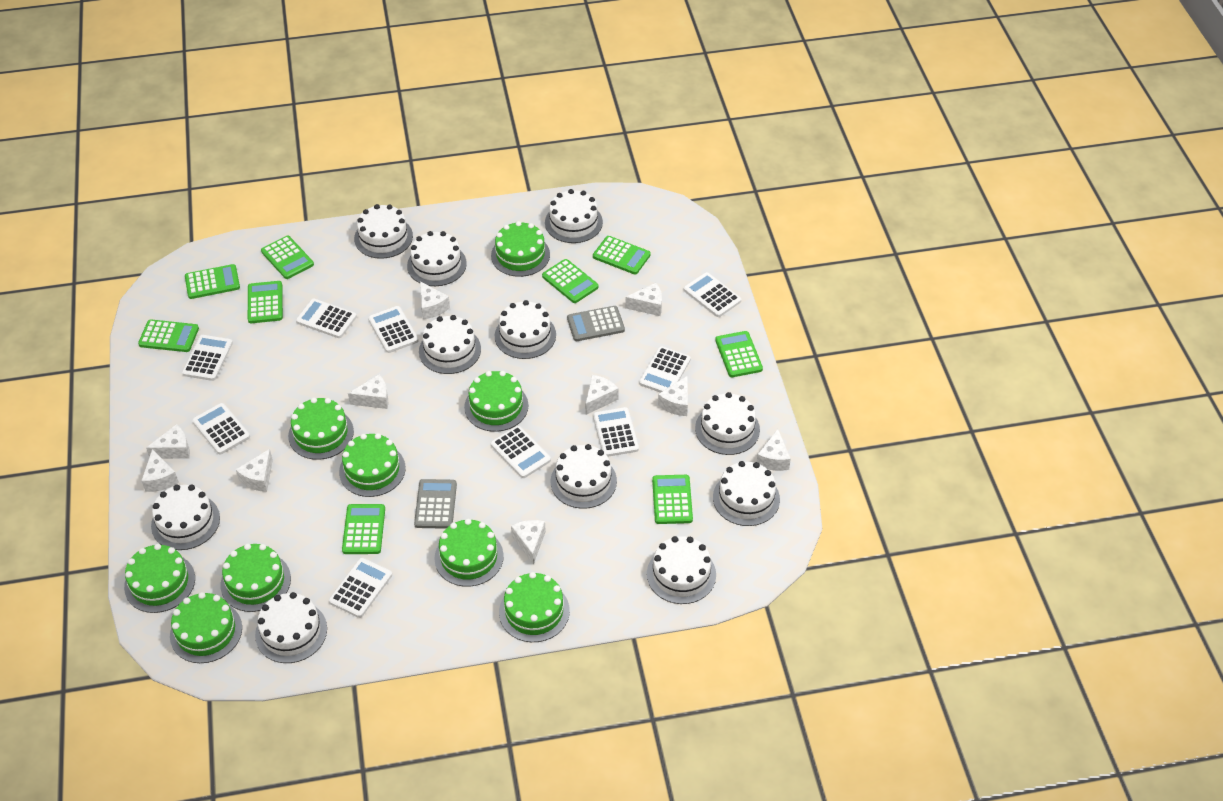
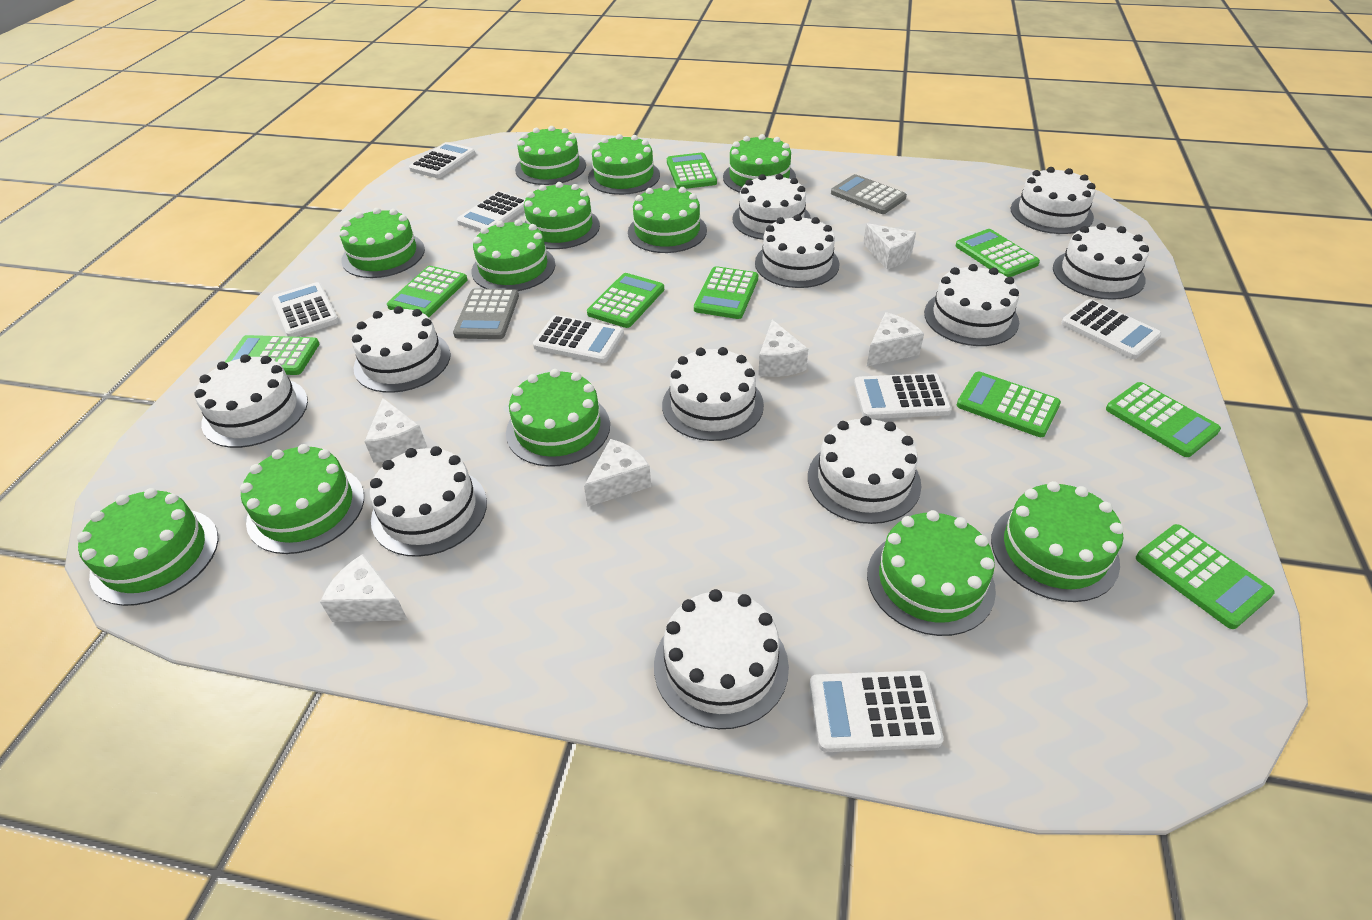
green cake: 9 -> 12
white calculator: 9 -> 7
white cheese: 10 -> 6

